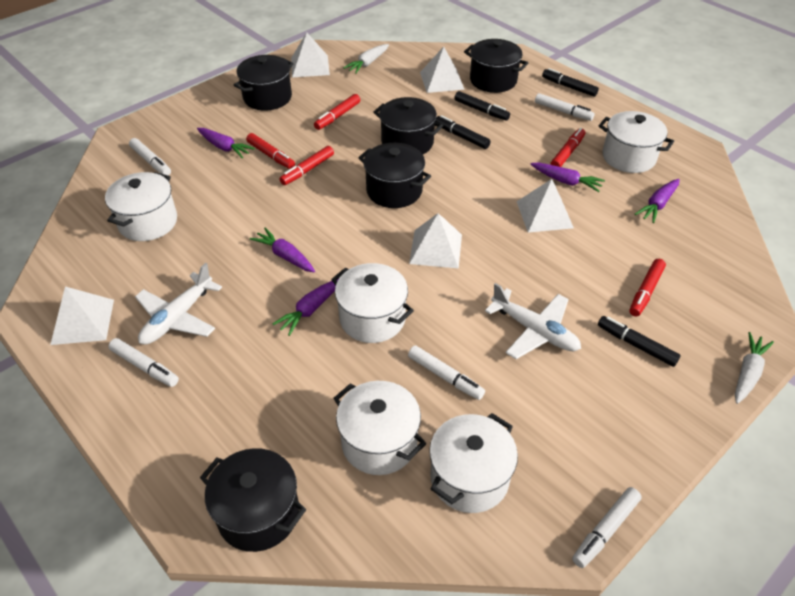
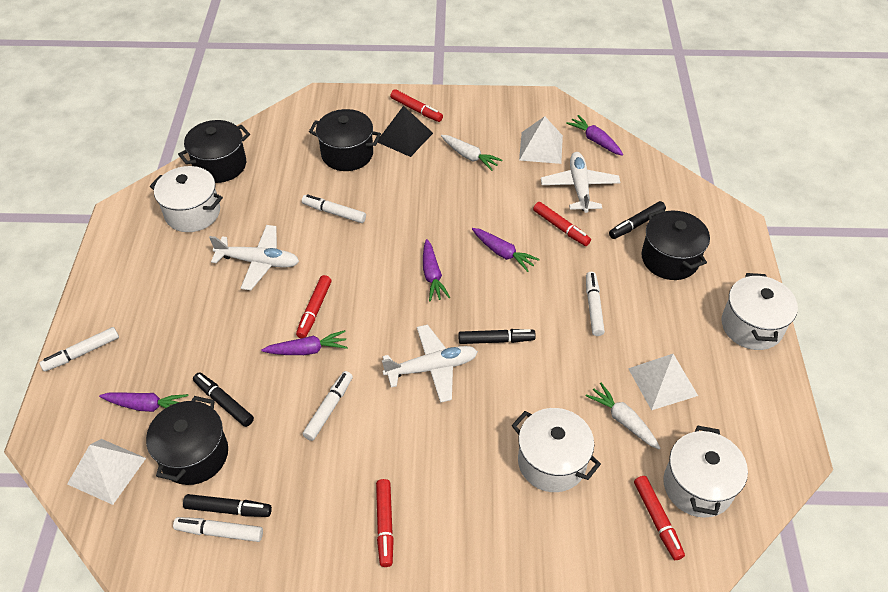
black pot: 5 -> 4
black pyramid: 0 -> 1
white plane: 2 -> 3
white pot: 5 -> 4
white pyramid: 5 -> 3

